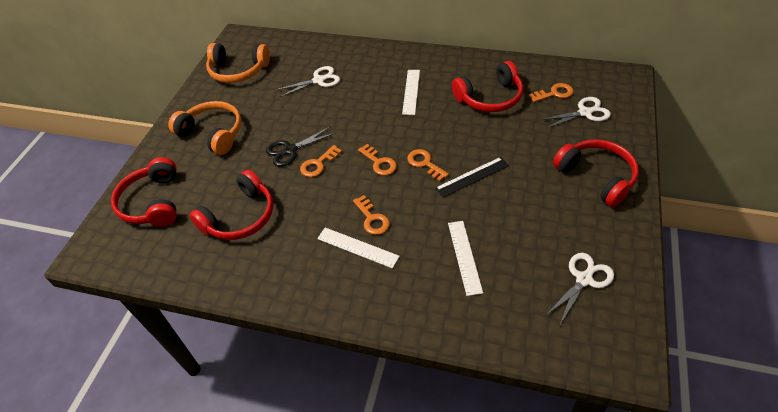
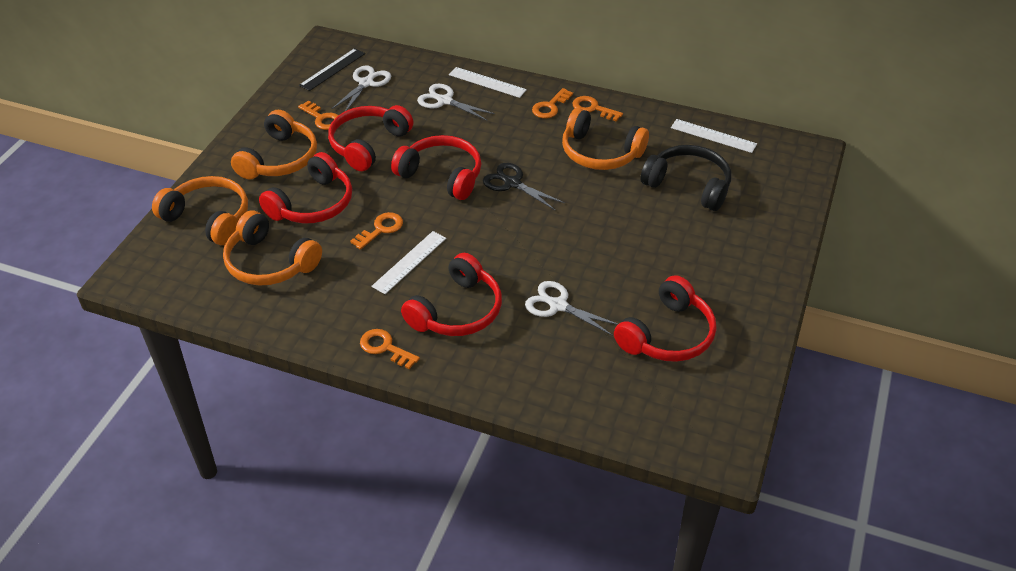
black headphones: 0 -> 1
orange headphones: 2 -> 4
red headphones: 4 -> 5

